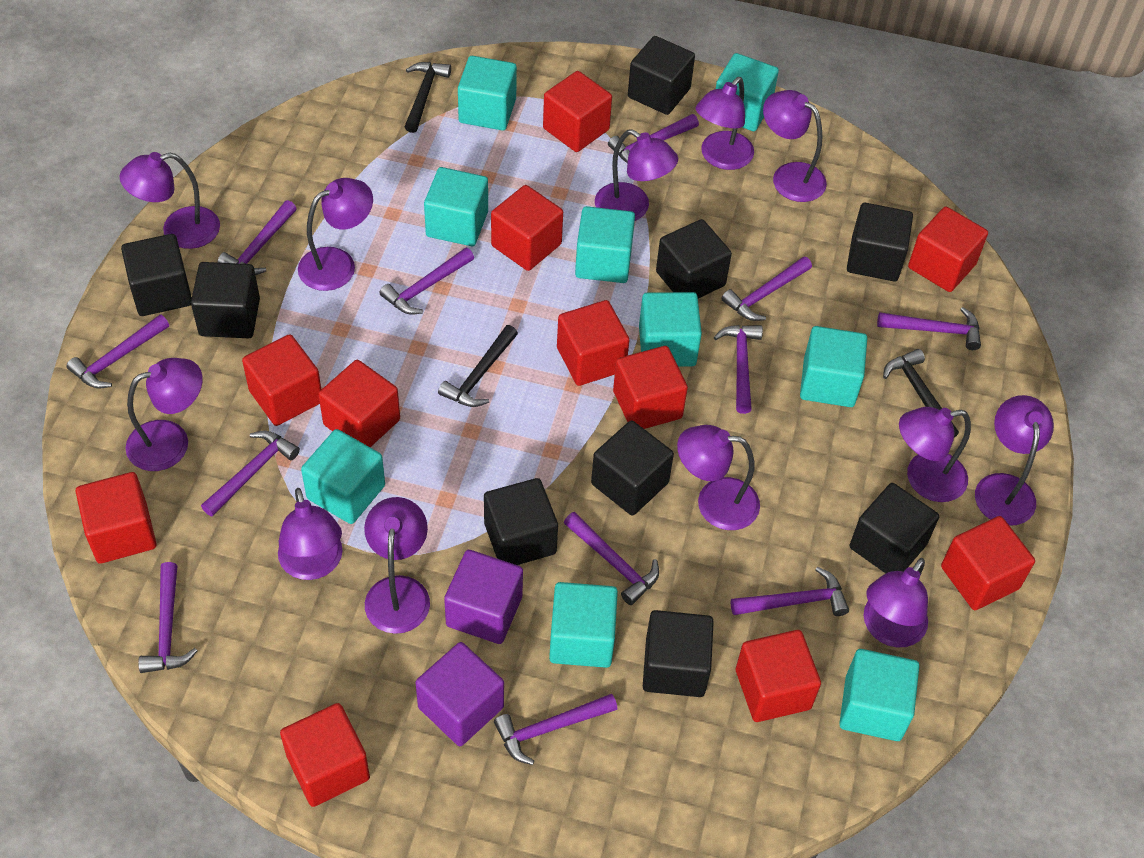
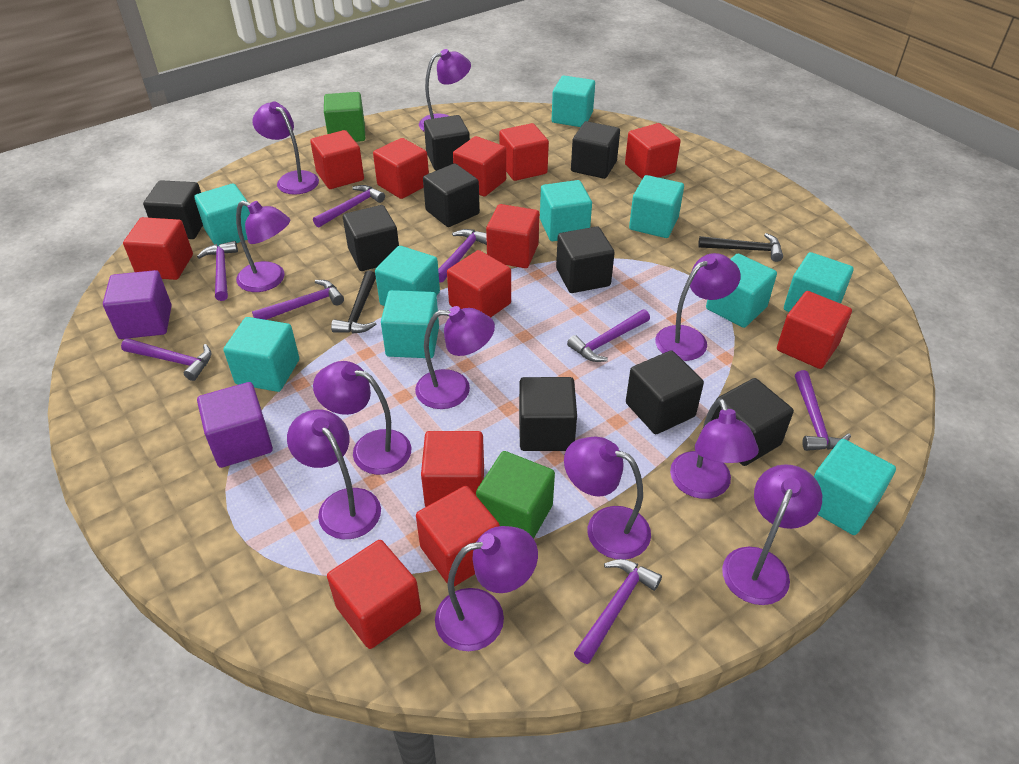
black hammer: 3 -> 2
green cube: 0 -> 2
purple hammer: 12 -> 8
purple lamp: 12 -> 11
red cube: 11 -> 12
turquoise cube: 9 -> 10

